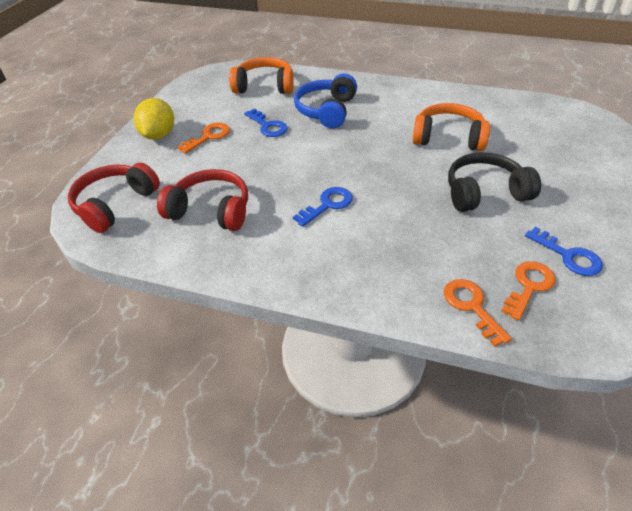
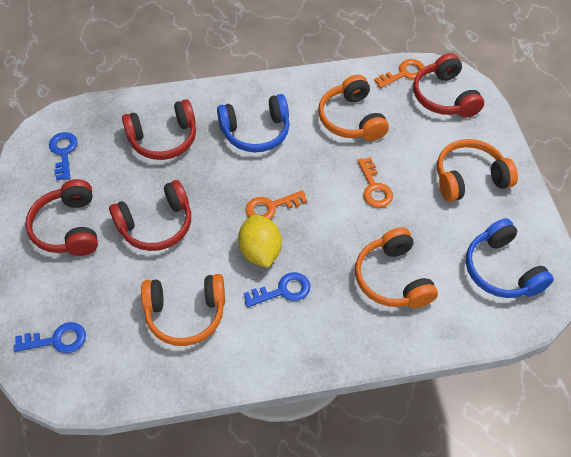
black headphones: 1 -> 0
blue headphones: 1 -> 2
orange headphones: 2 -> 4
red headphones: 2 -> 4

